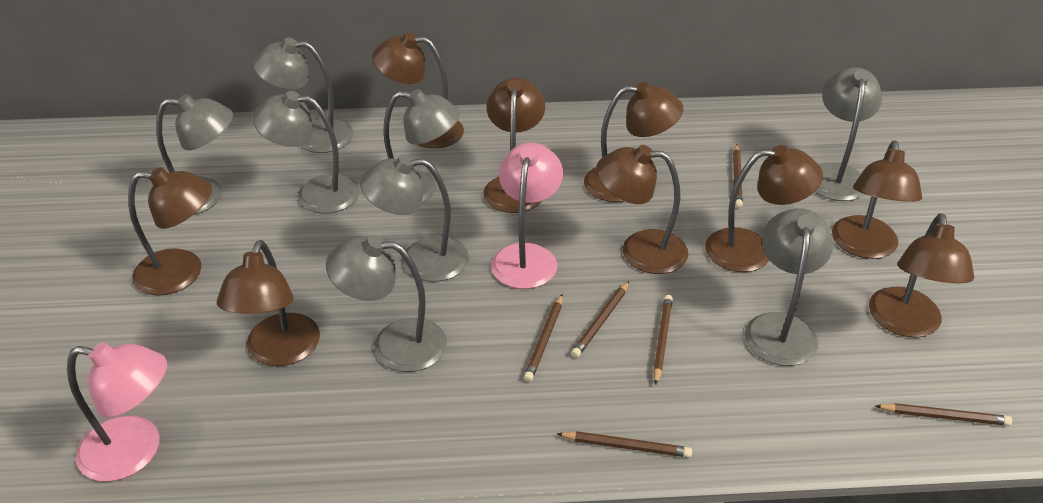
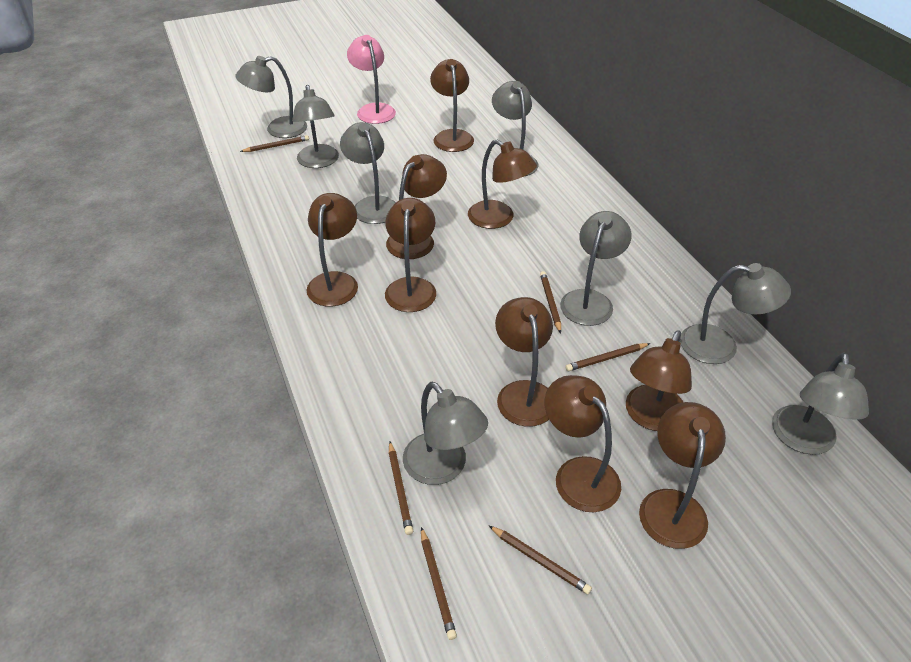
pink lamp: 2 -> 1

